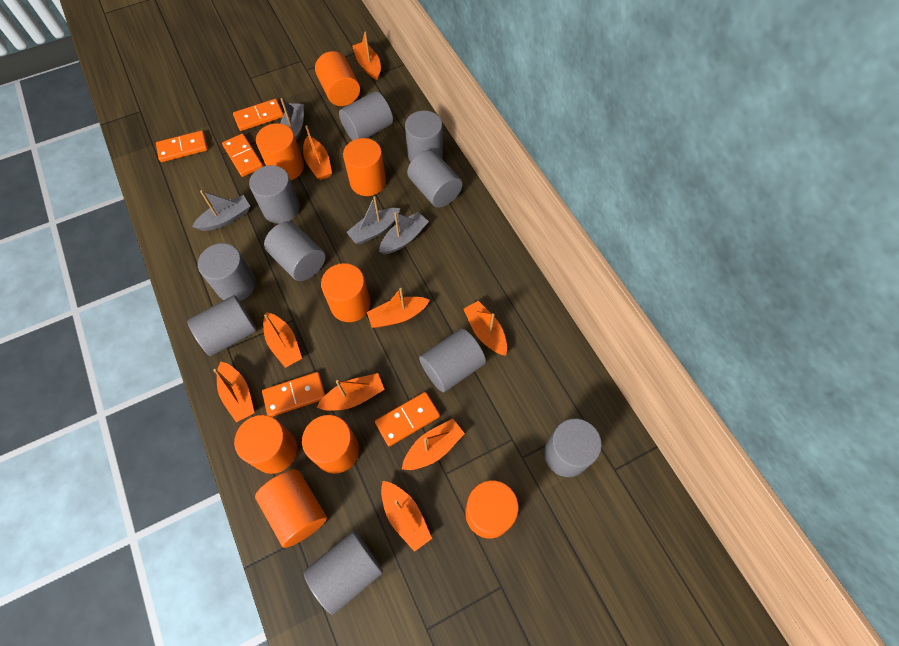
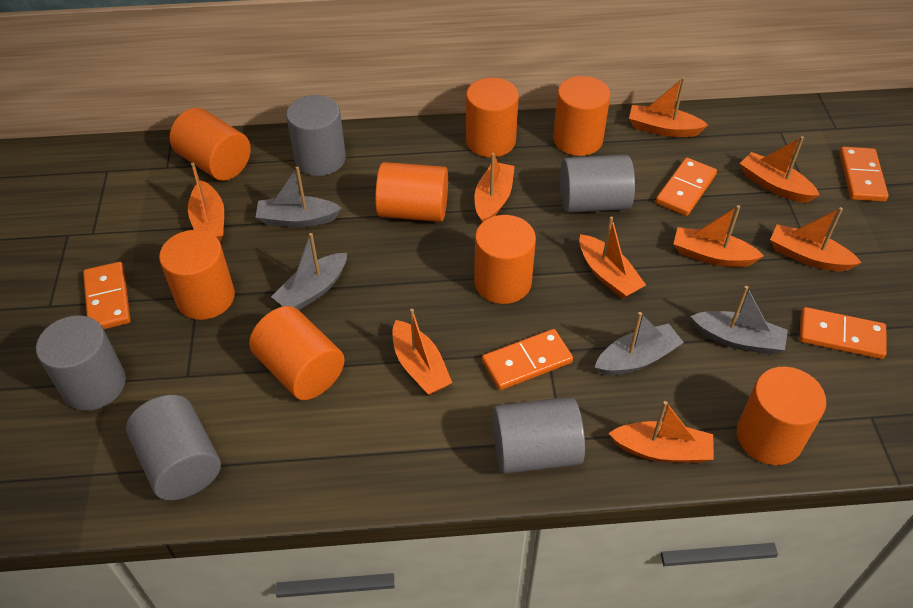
grey cylinder: 10 -> 5

